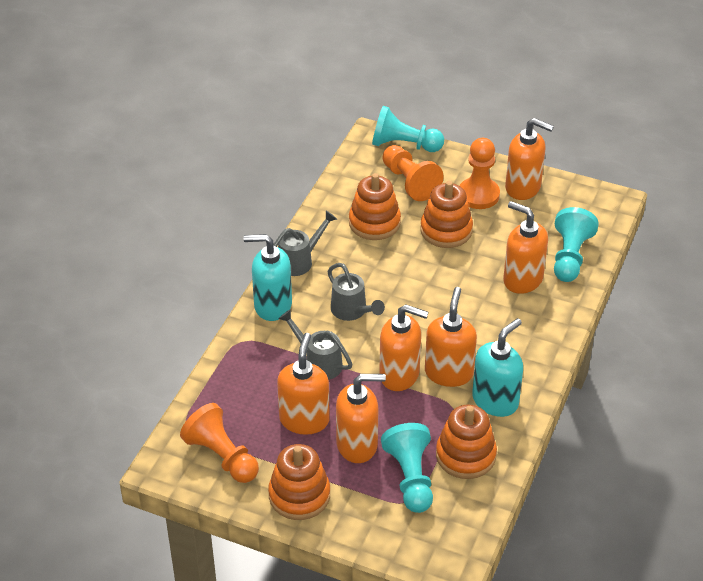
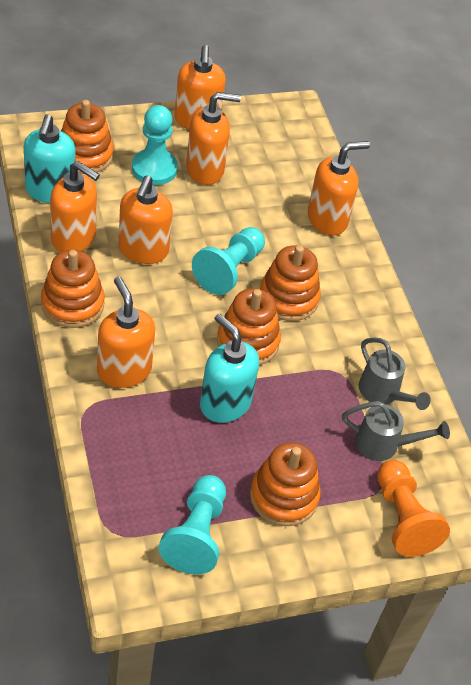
grey watering can: 3 -> 2
orange pawn: 3 -> 1
orange stacking toy: 4 -> 5

